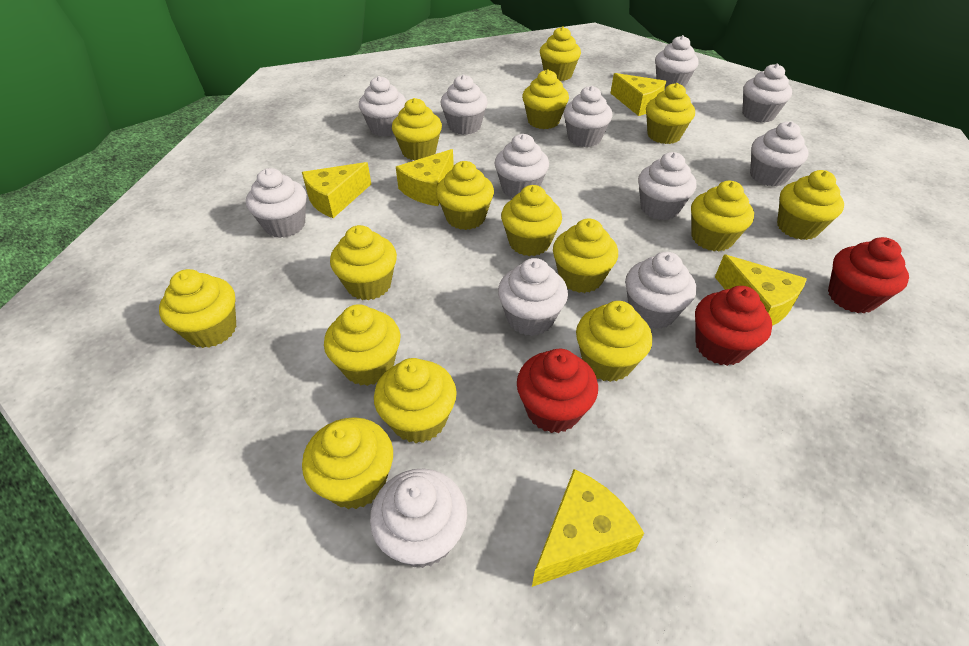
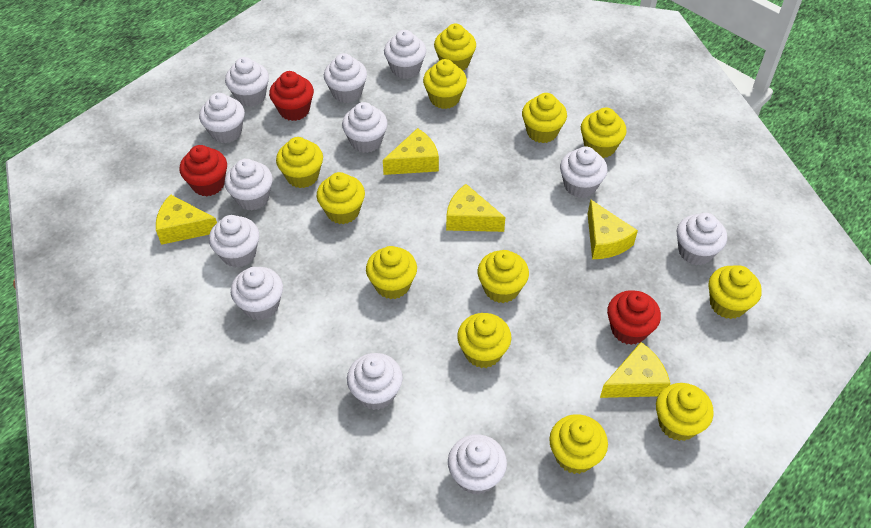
yellow cupcake: 15 -> 12

